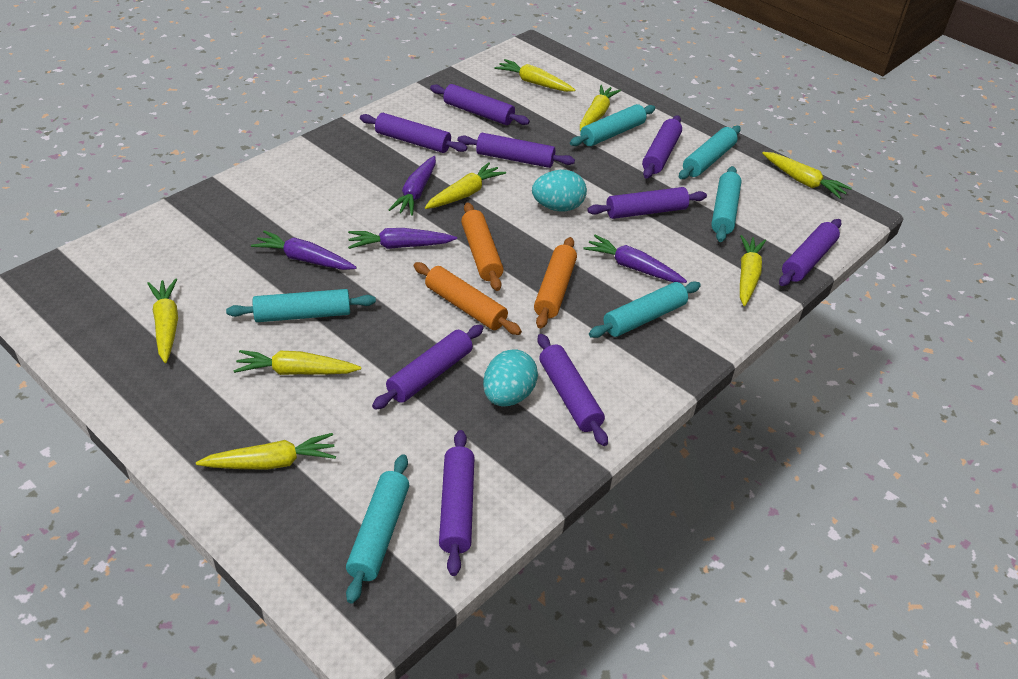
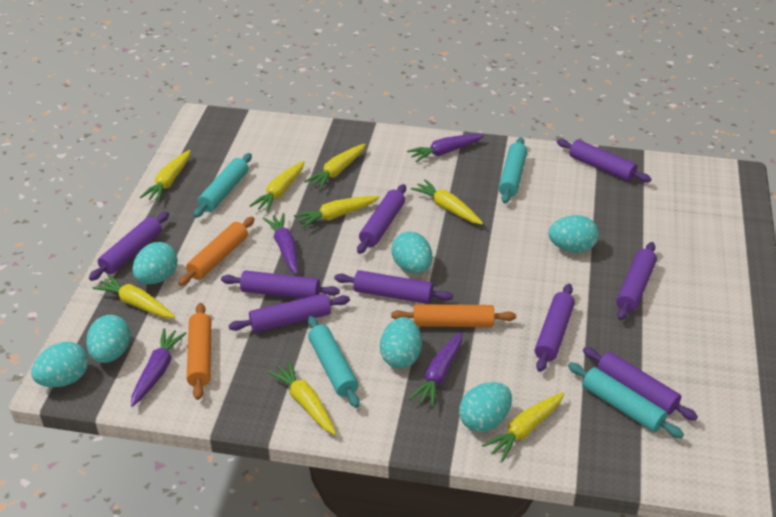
turquoise egg: 2 -> 7
turquoise rolling pin: 6 -> 4

